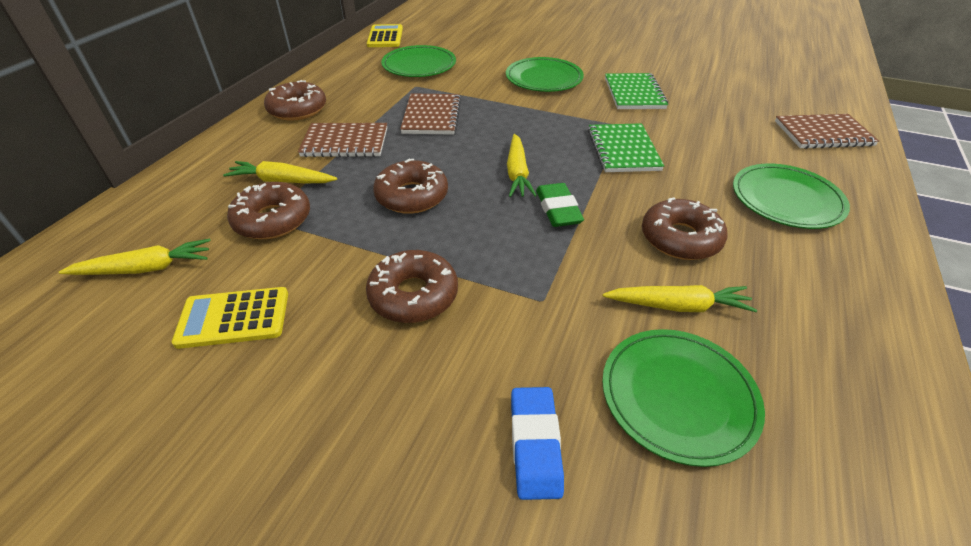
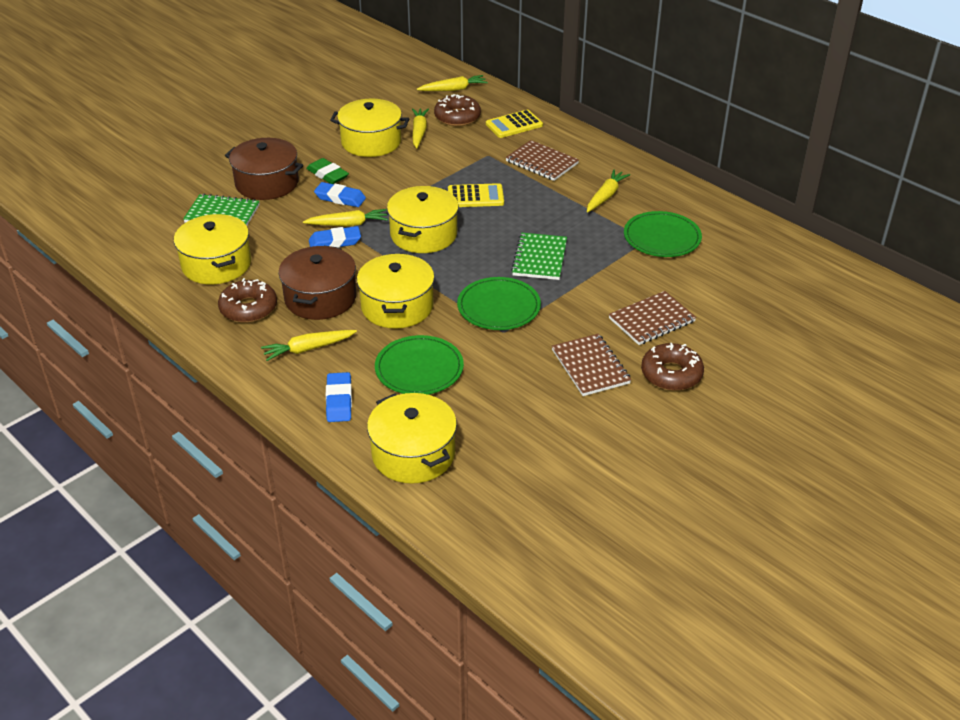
blue eraser: 1 -> 3
brown donut: 5 -> 3
brown pot: 0 -> 2
green plate: 4 -> 3
yellow carrot: 4 -> 5
yellow pot: 0 -> 5

